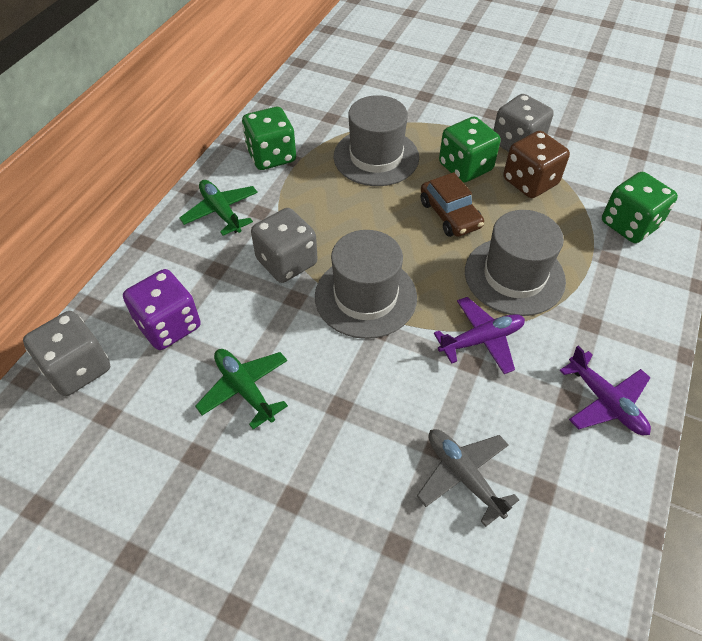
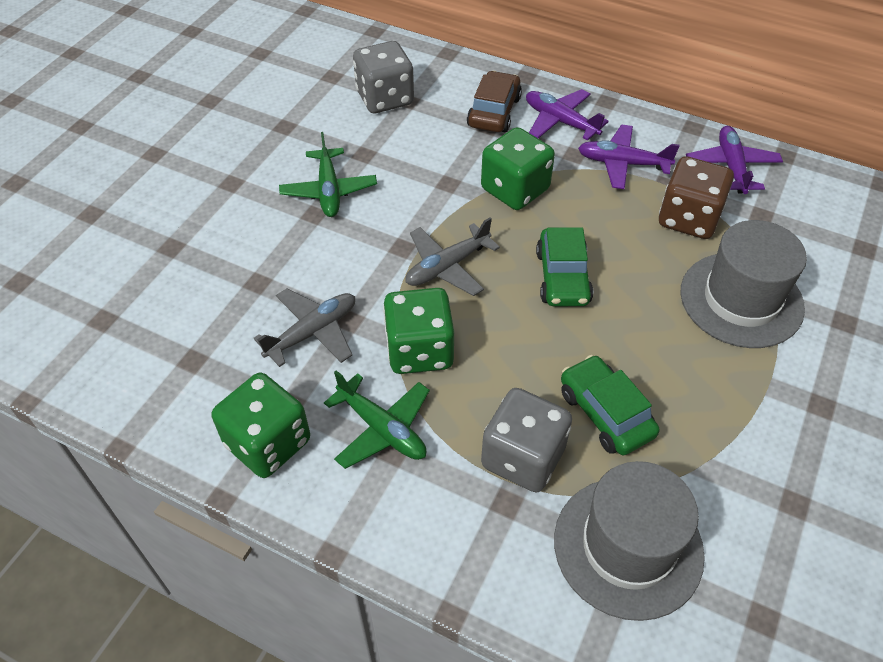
green car: 0 -> 2
grey dice: 3 -> 2
grey hat: 3 -> 2
grey plane: 1 -> 2
purple dice: 1 -> 0
purple plane: 2 -> 3

